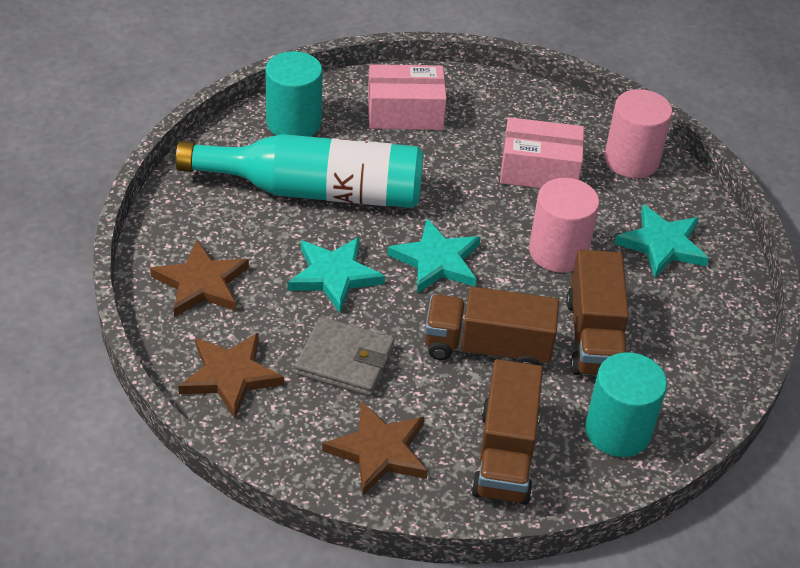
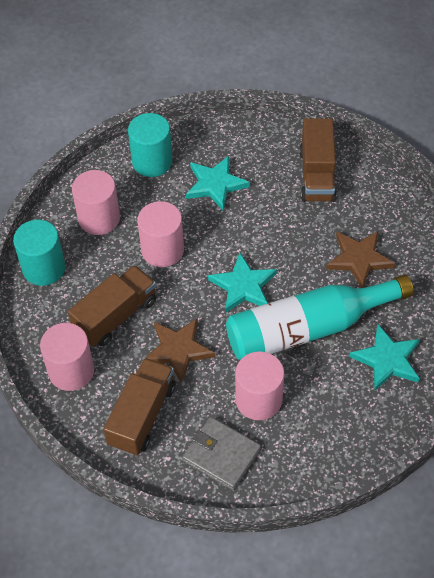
brown star: 3 -> 2
pink box: 2 -> 0
pink cylinder: 2 -> 4

